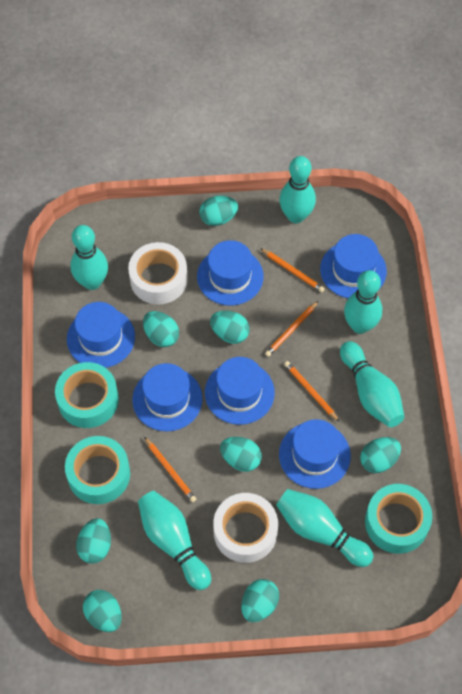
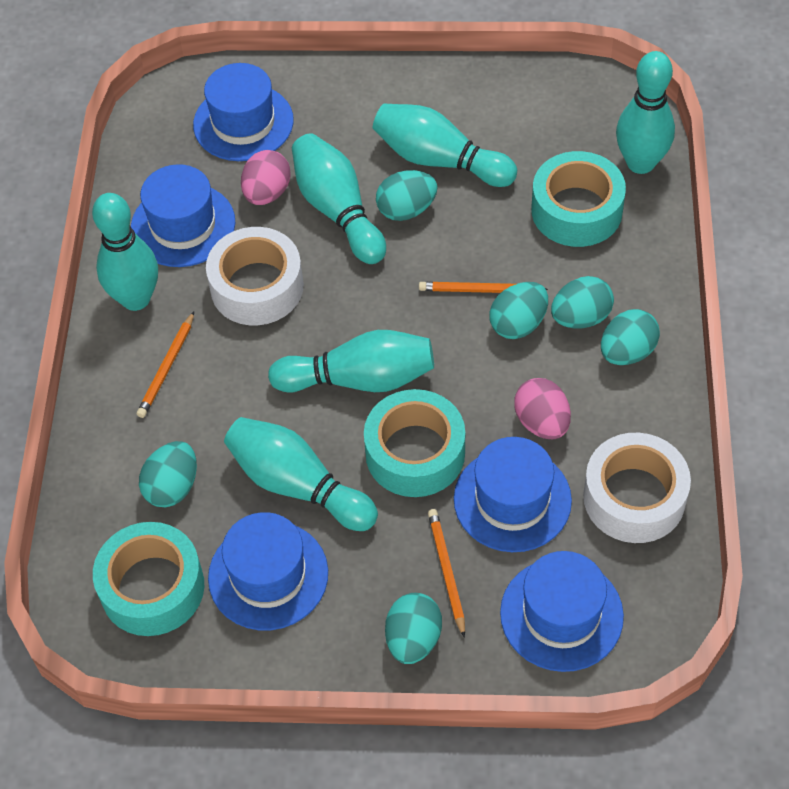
blue hat: 6 -> 5
orange pencil: 4 -> 3
pink egg: 0 -> 2
turquoise egg: 8 -> 6

